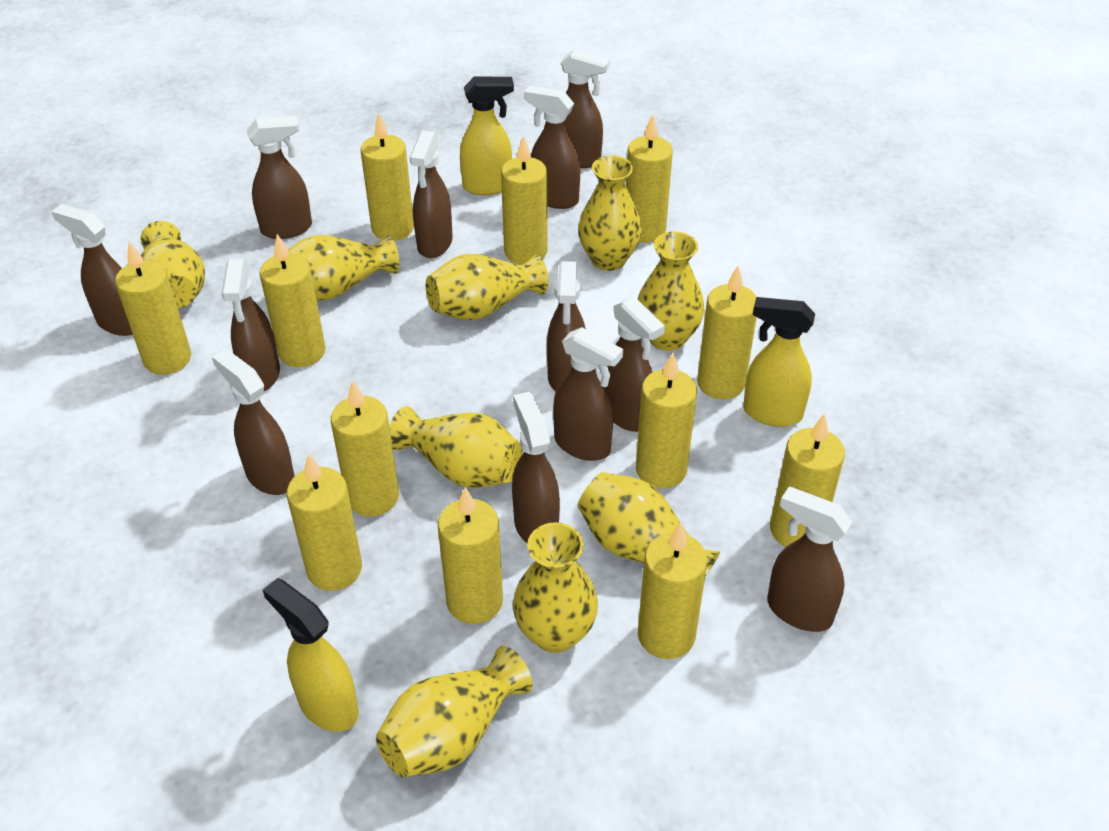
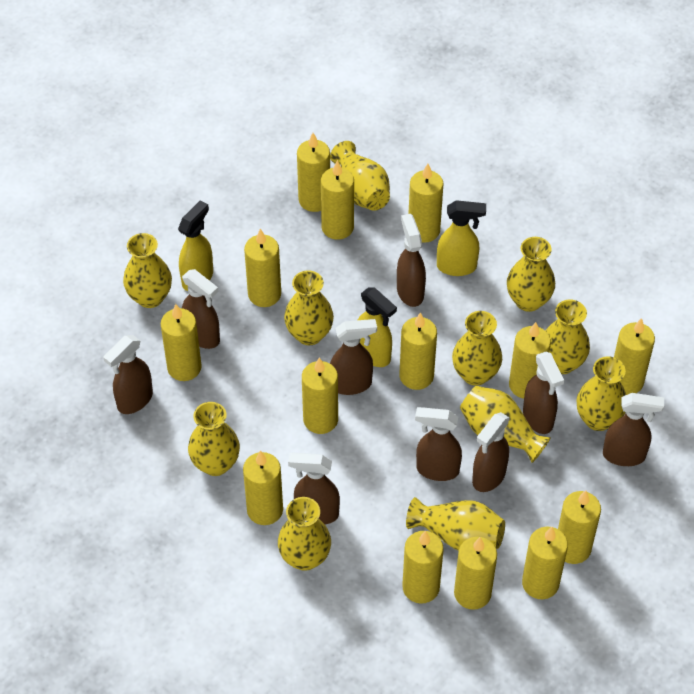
brown spray bottle: 12 -> 9
yellow candle: 12 -> 14
yellow vase: 9 -> 11

